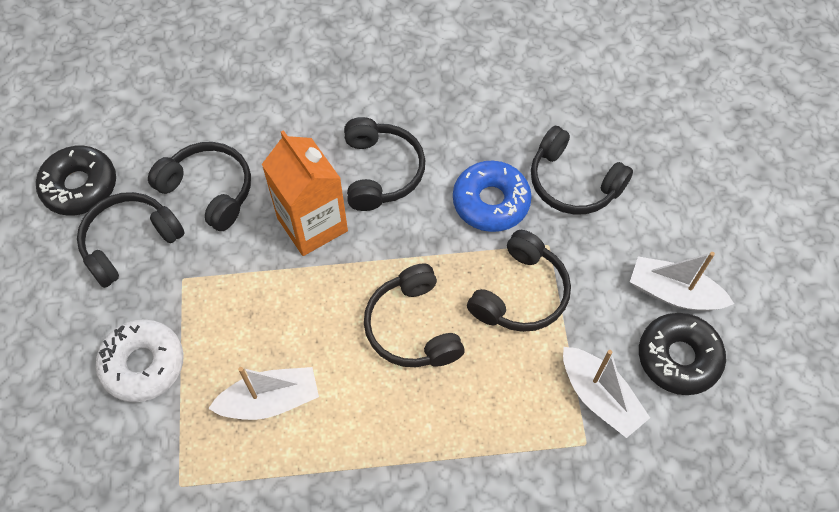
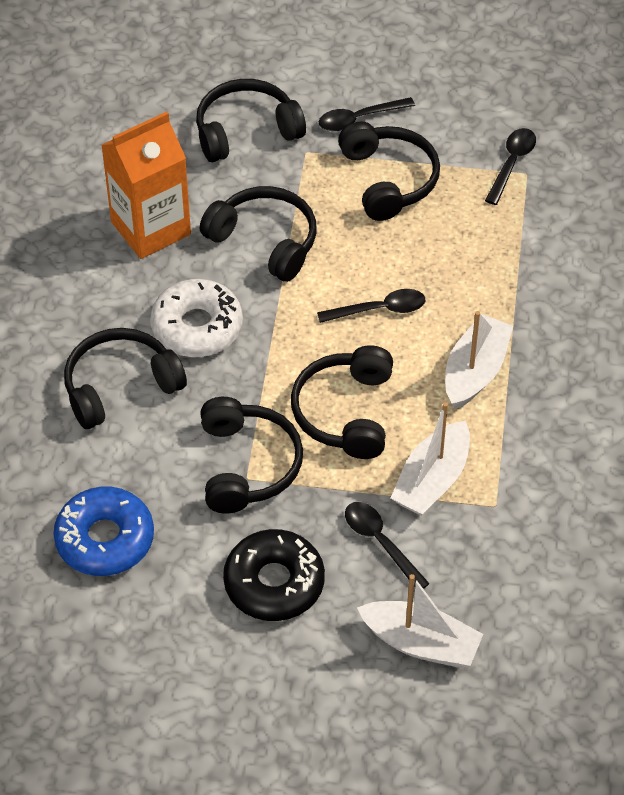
black donut: 2 -> 1
black spoon: 0 -> 4

